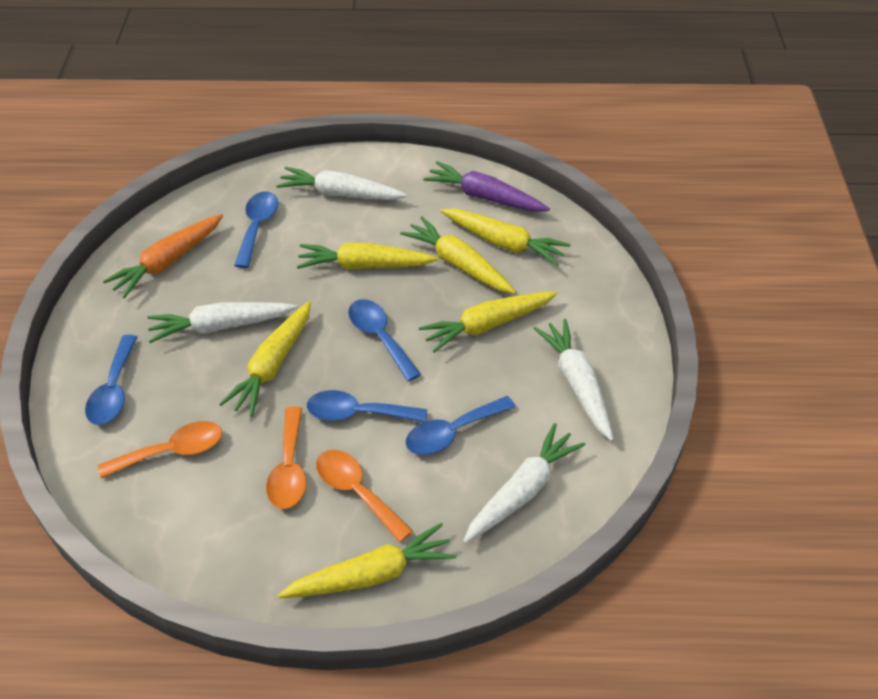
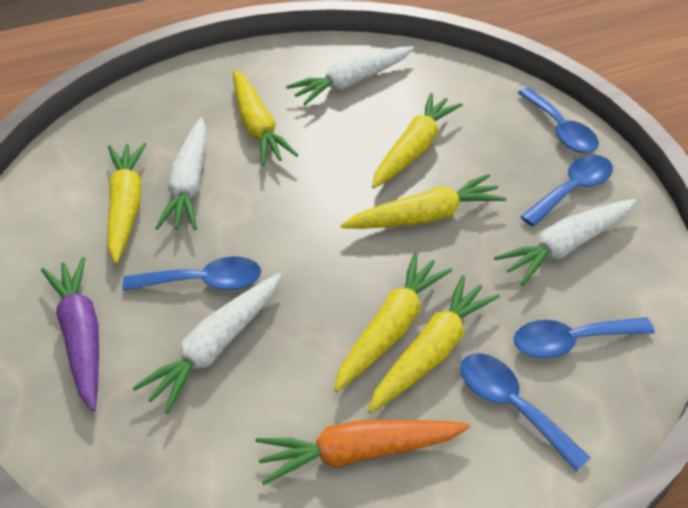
orange spoon: 3 -> 0

